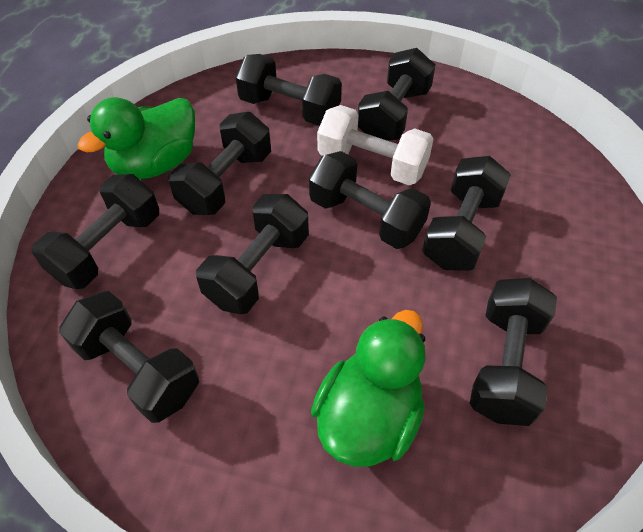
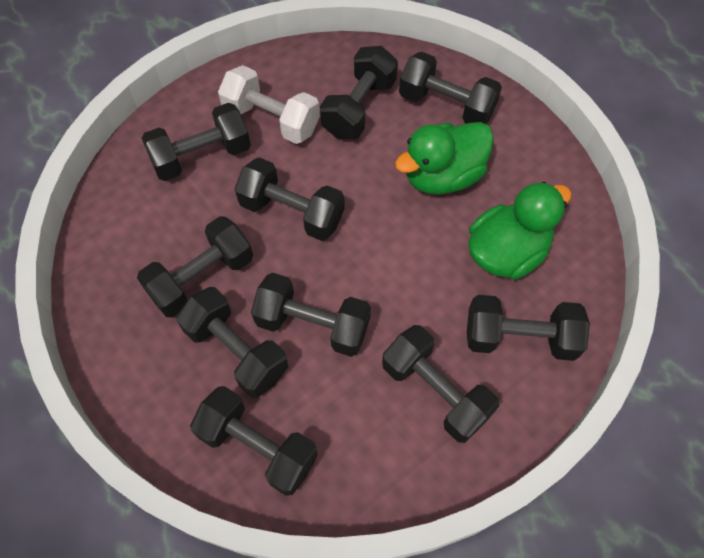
black dumbbell: 9 -> 10

